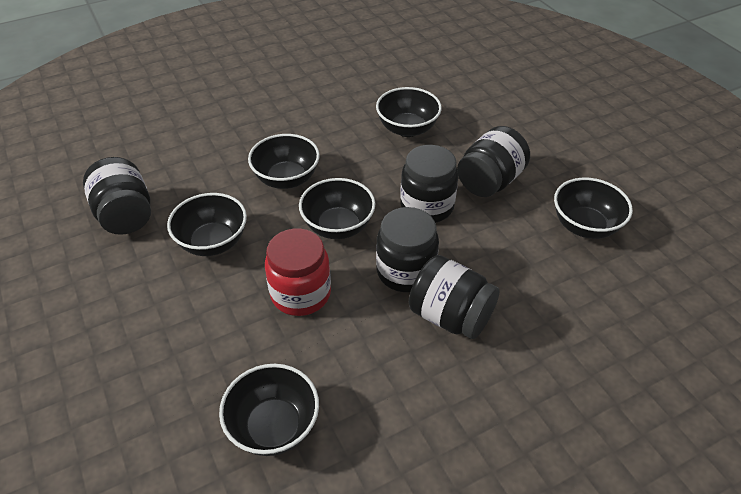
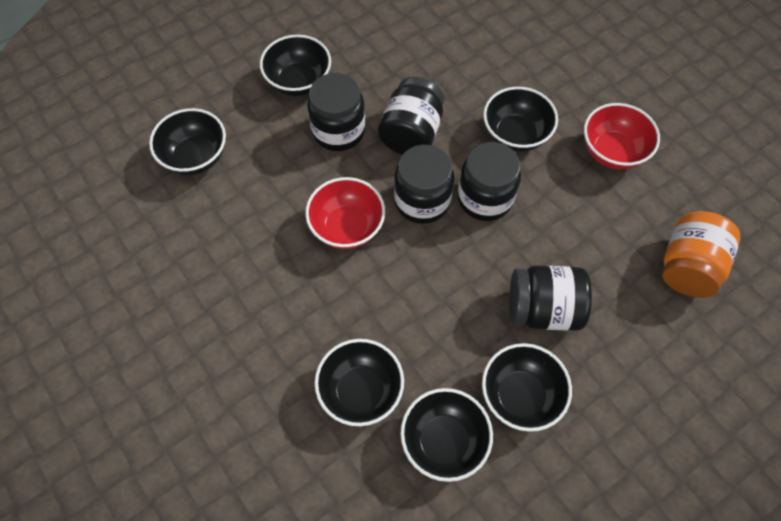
orange jar: 0 -> 1
red bowl: 0 -> 2
red jar: 1 -> 0

